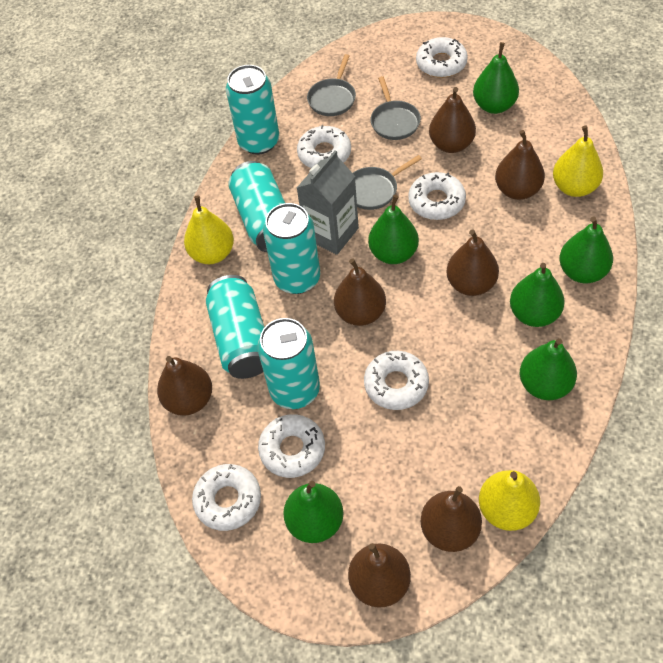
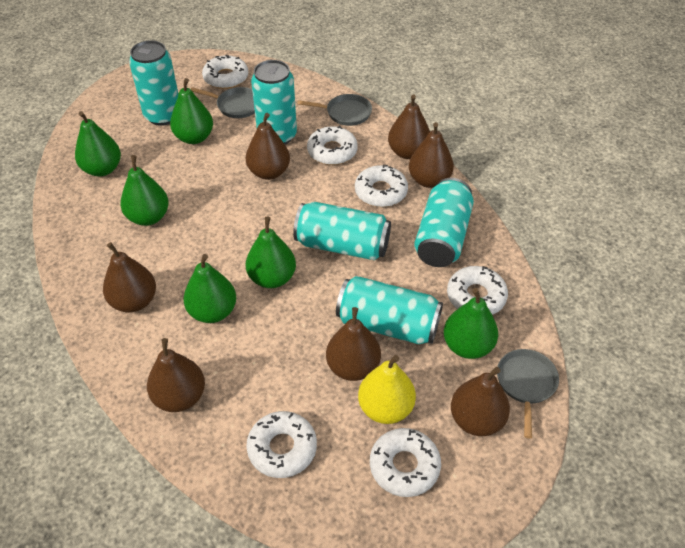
grey carton: 1 -> 0
yellow pear: 3 -> 1

